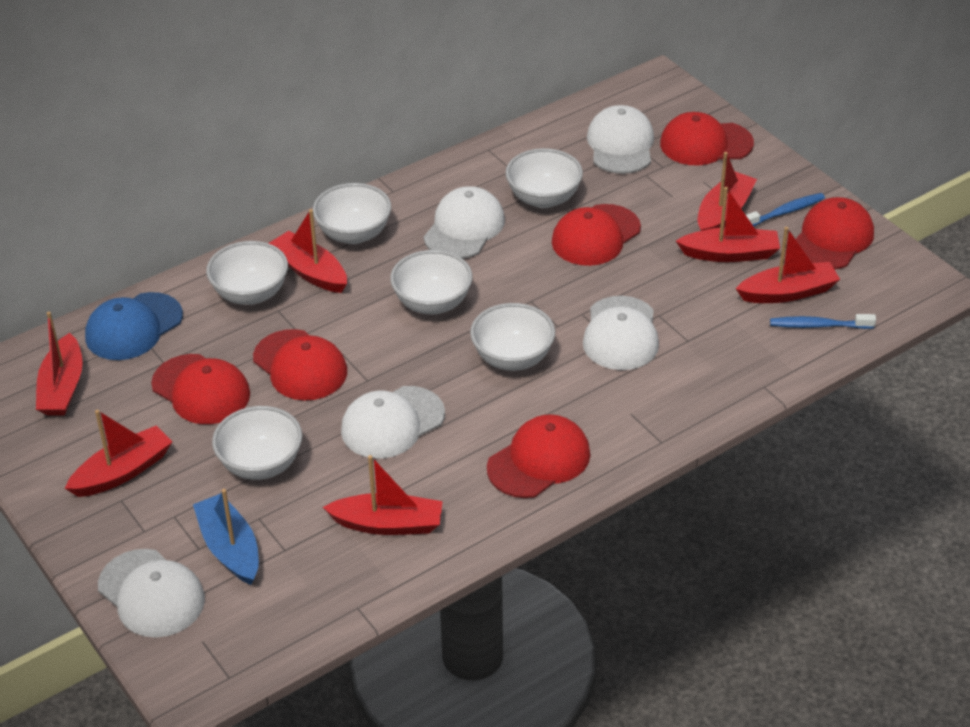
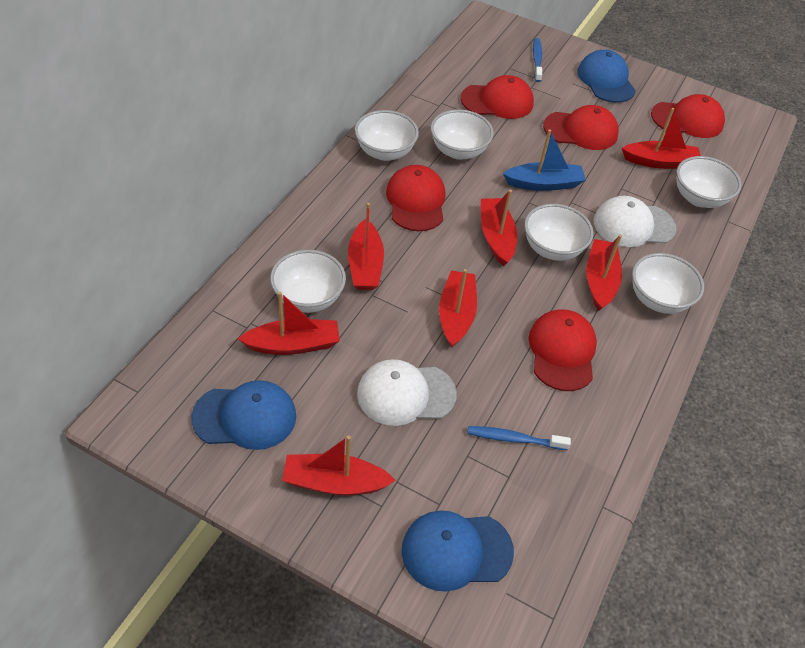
blue cap: 1 -> 3
red cap: 6 -> 5
white cap: 5 -> 2

